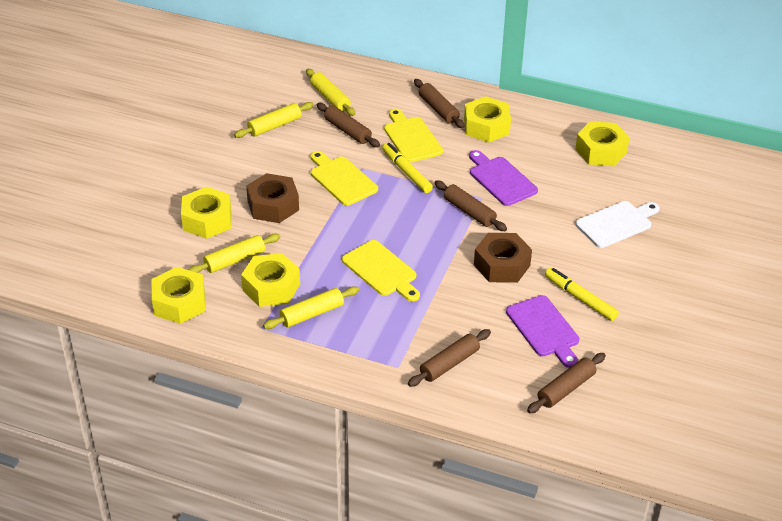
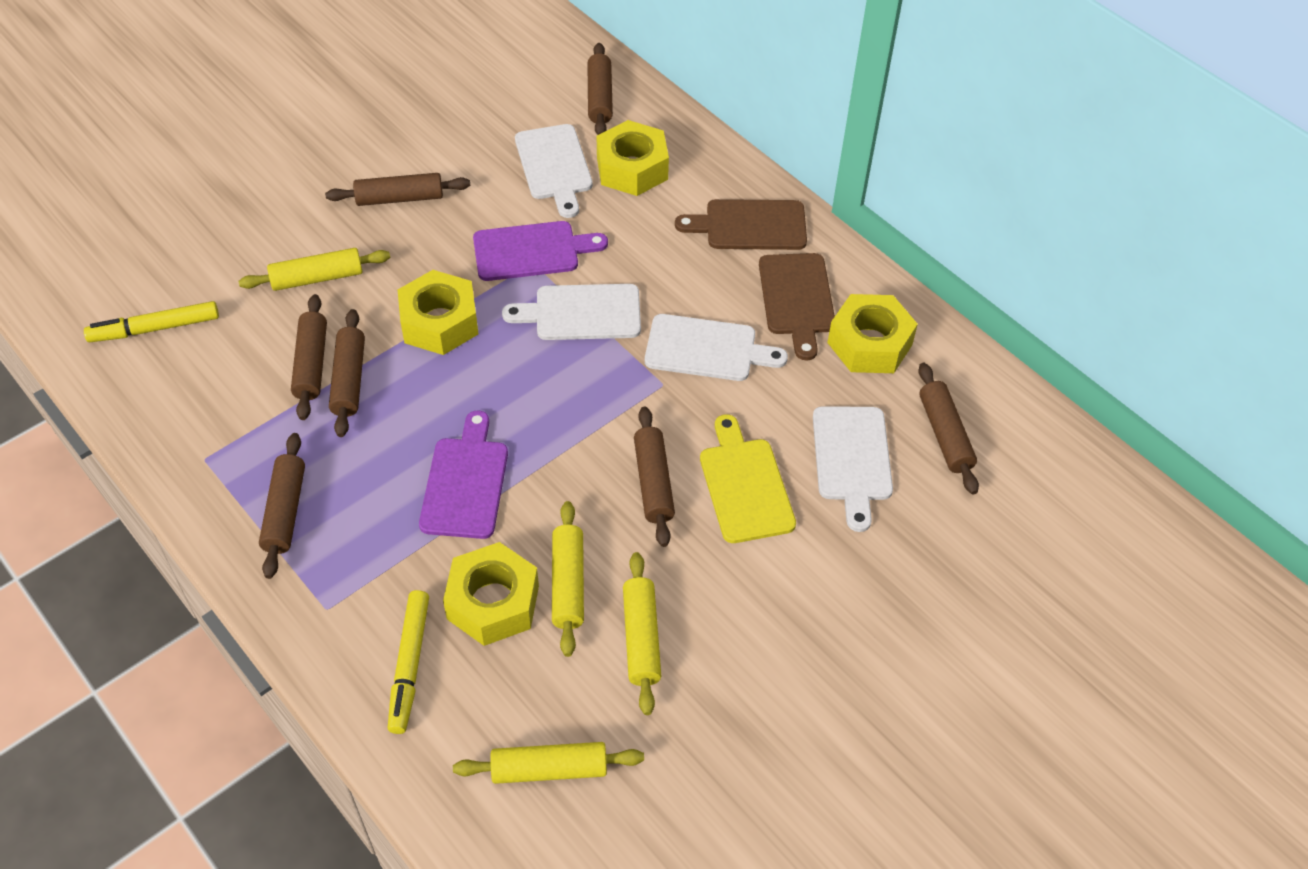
brown cutting board: 0 -> 2
brown nut: 2 -> 0
brown rolling pin: 5 -> 7
white cutting board: 1 -> 4
yellow cutting board: 3 -> 1
yellow nut: 5 -> 4

